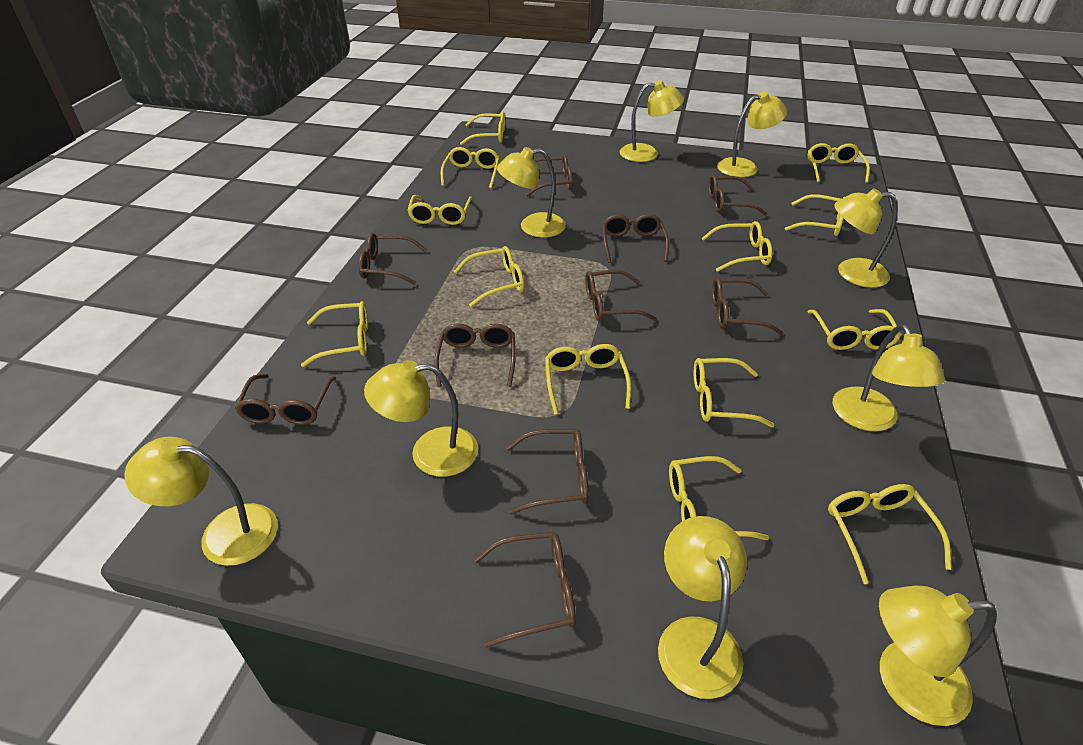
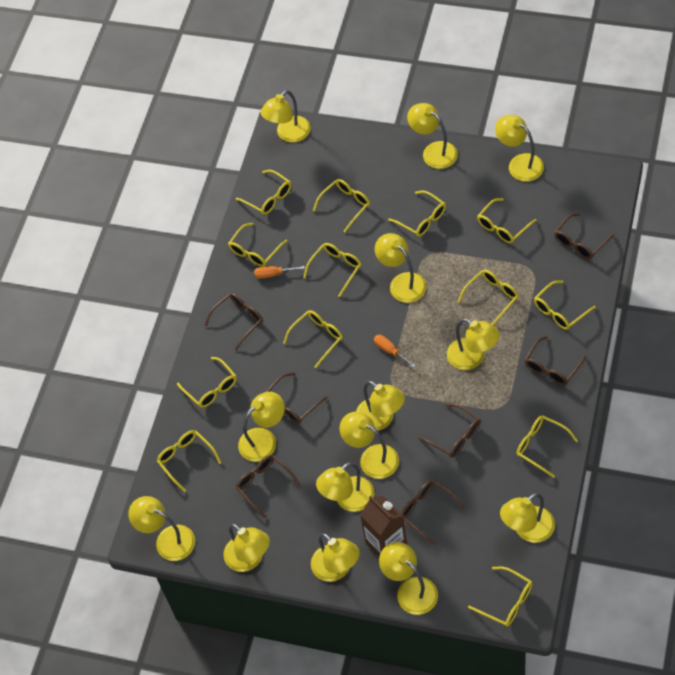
brown carton: 0 -> 1
brown glasses: 10 -> 7
orange screwdriver: 0 -> 2
yellow lamp: 9 -> 14

